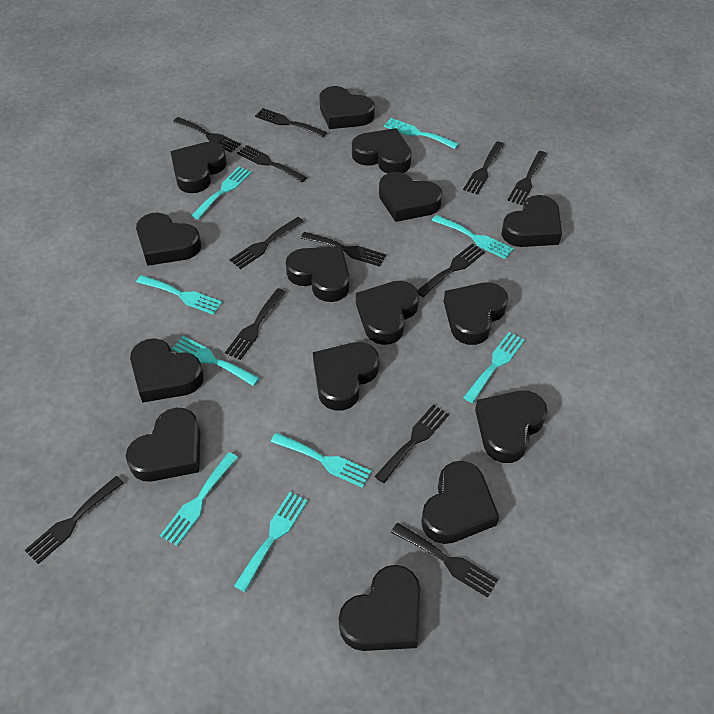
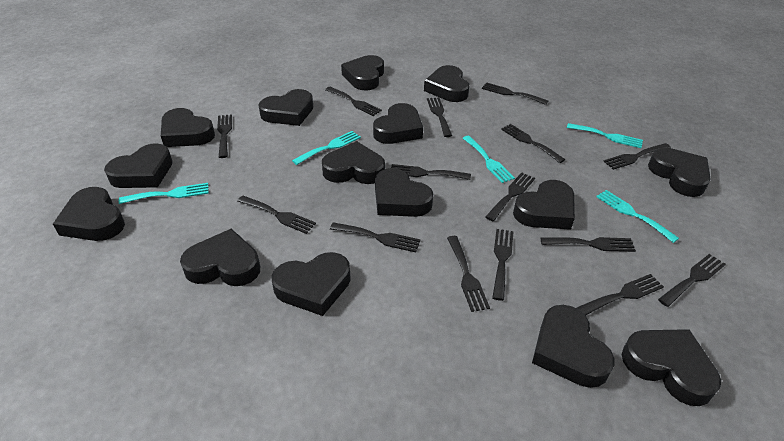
black fork: 12 -> 15
turquoise fork: 9 -> 5

